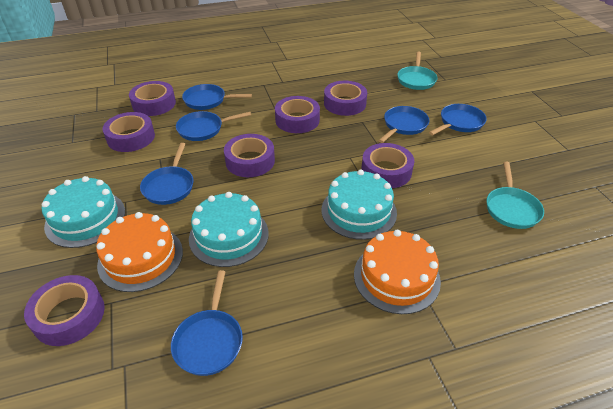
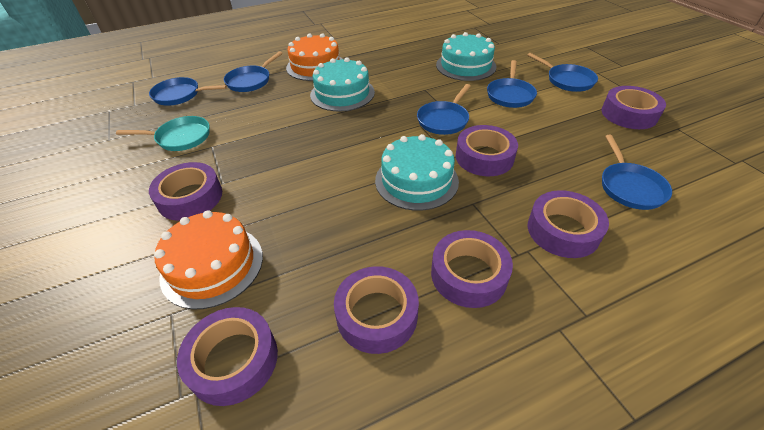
turquoise pan: 2 -> 1

